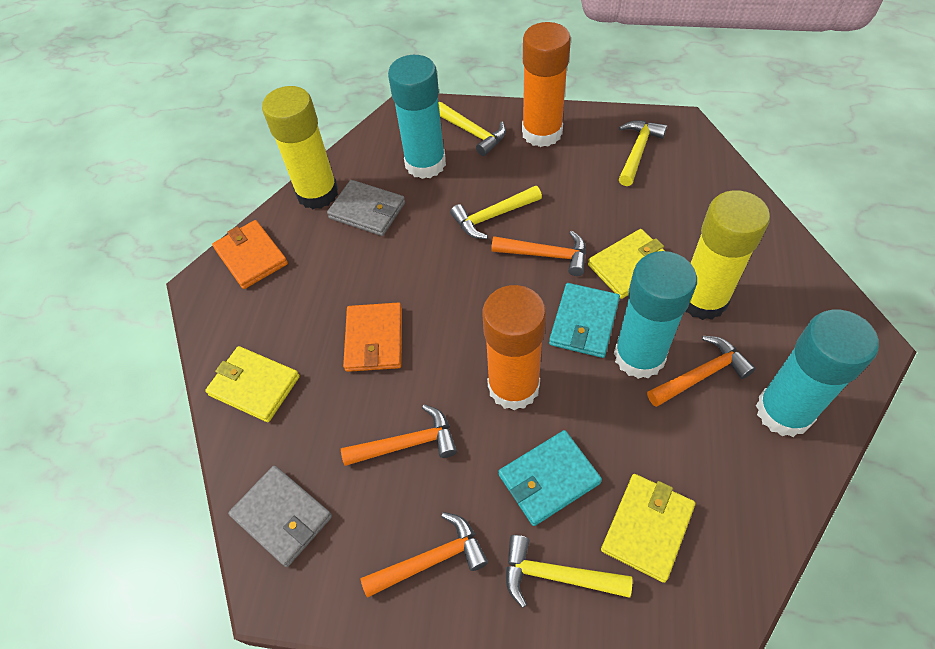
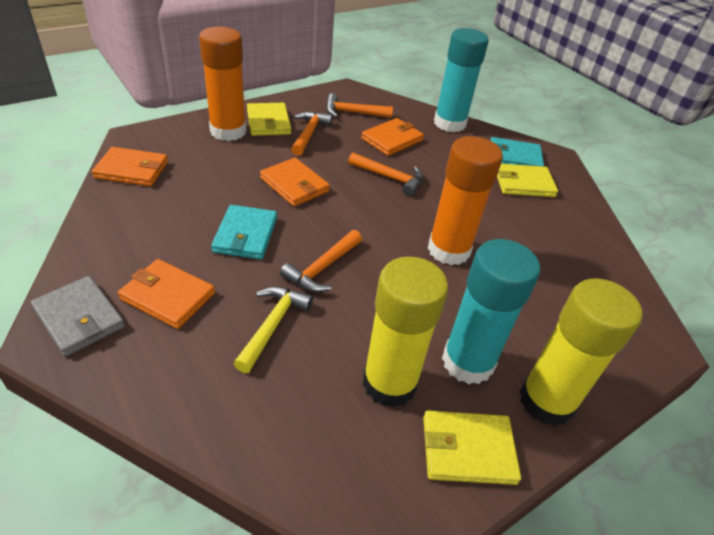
grey wallet: 2 -> 1
orange wallet: 2 -> 4
turquoise glue stick: 3 -> 2
yellow hammer: 4 -> 1

